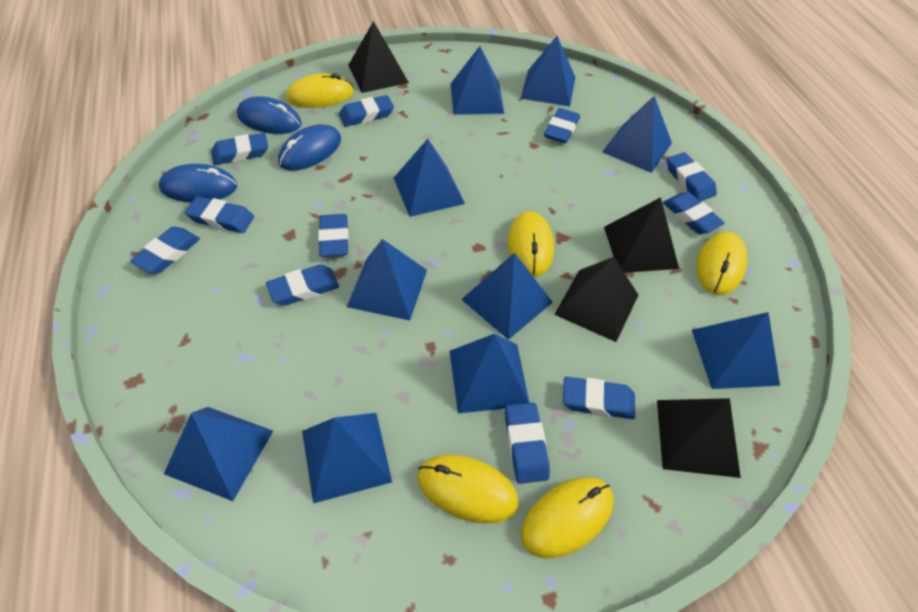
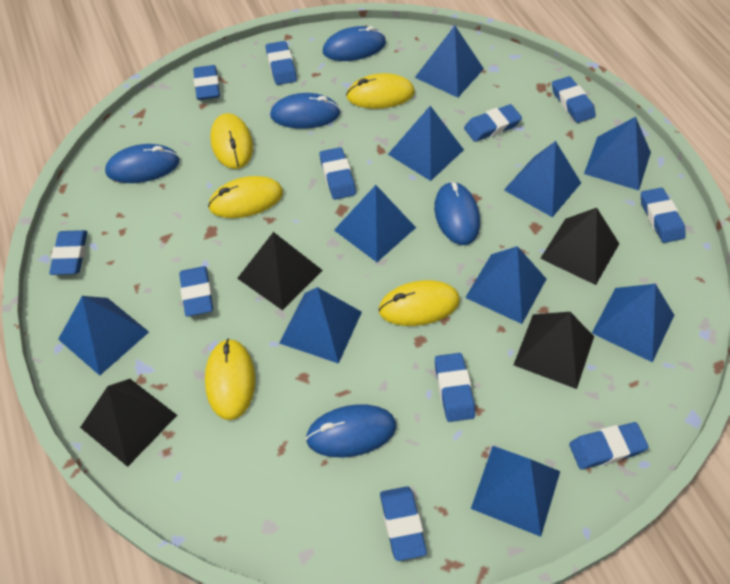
blue mouse: 3 -> 5

